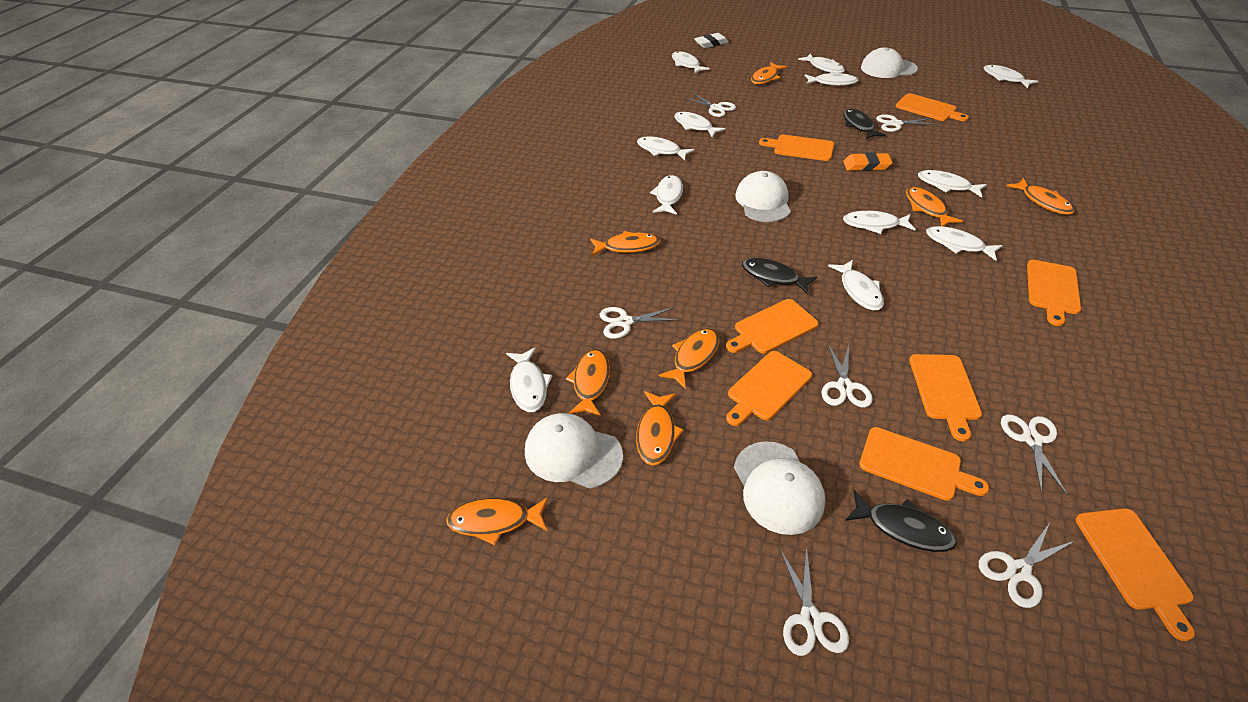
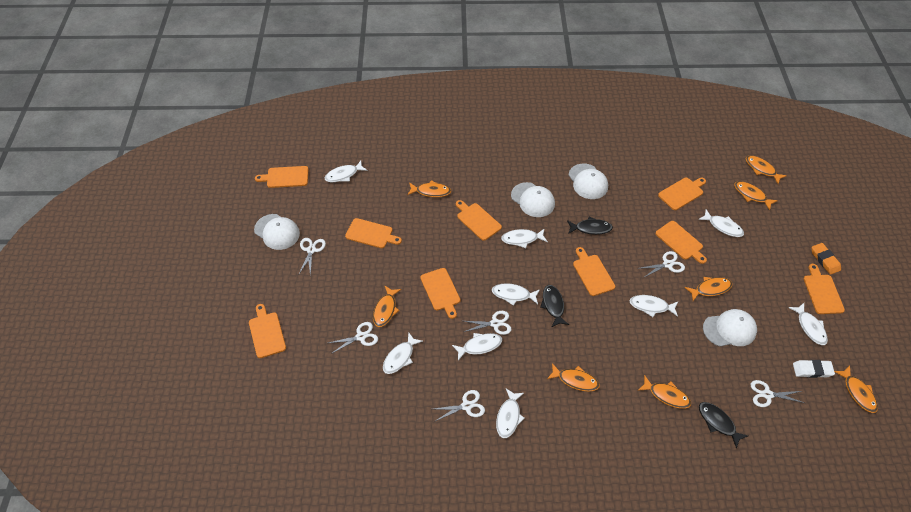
orange cutting board: 8 -> 9
white fish: 12 -> 9
white scissors: 7 -> 6

